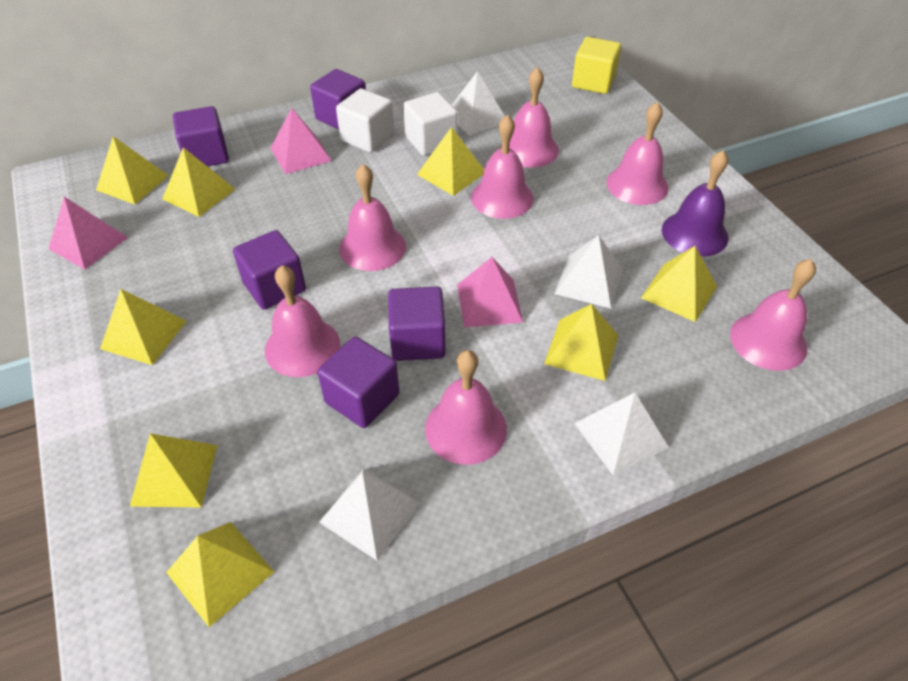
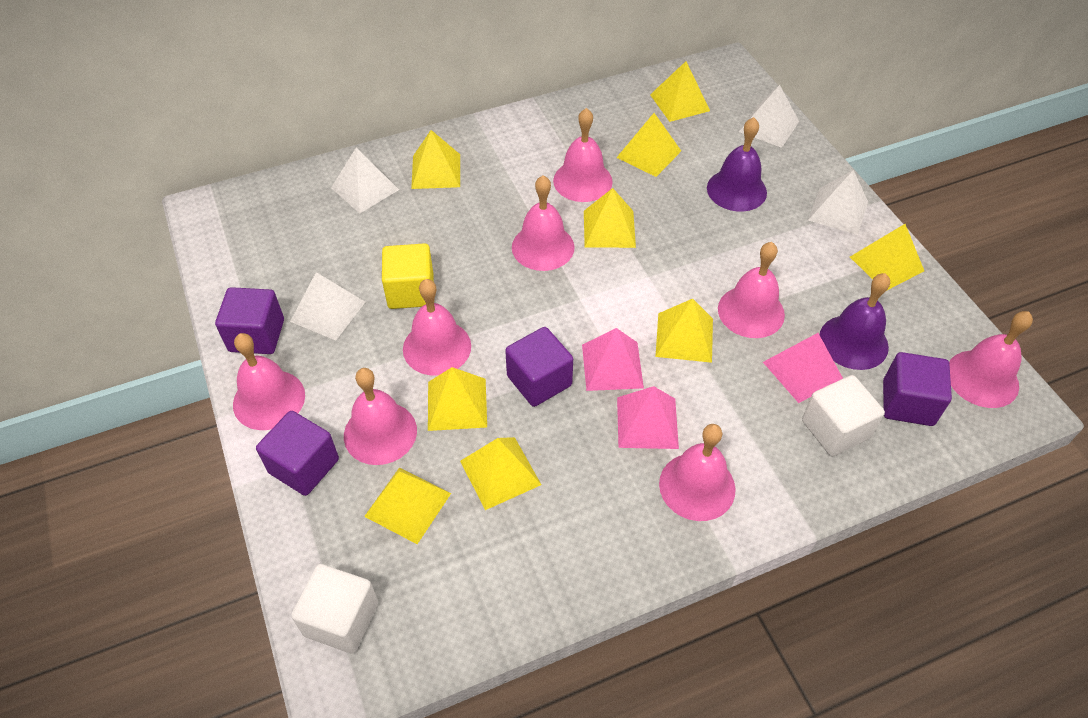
pink bell: 7 -> 8
purple bell: 1 -> 2
purple cube: 5 -> 4
yellow pyramid: 8 -> 9

